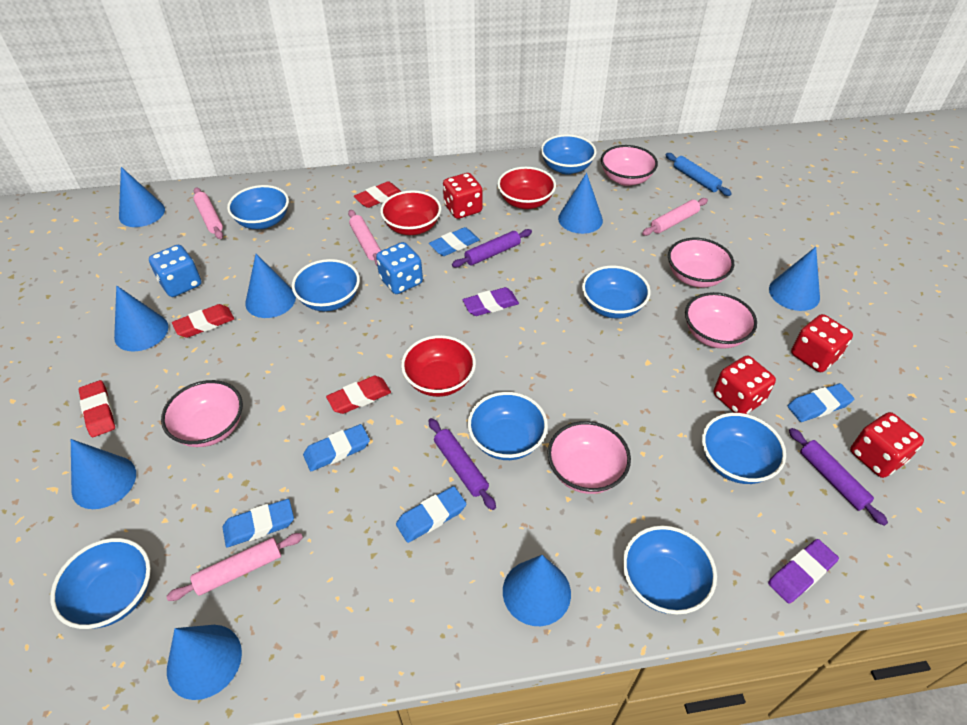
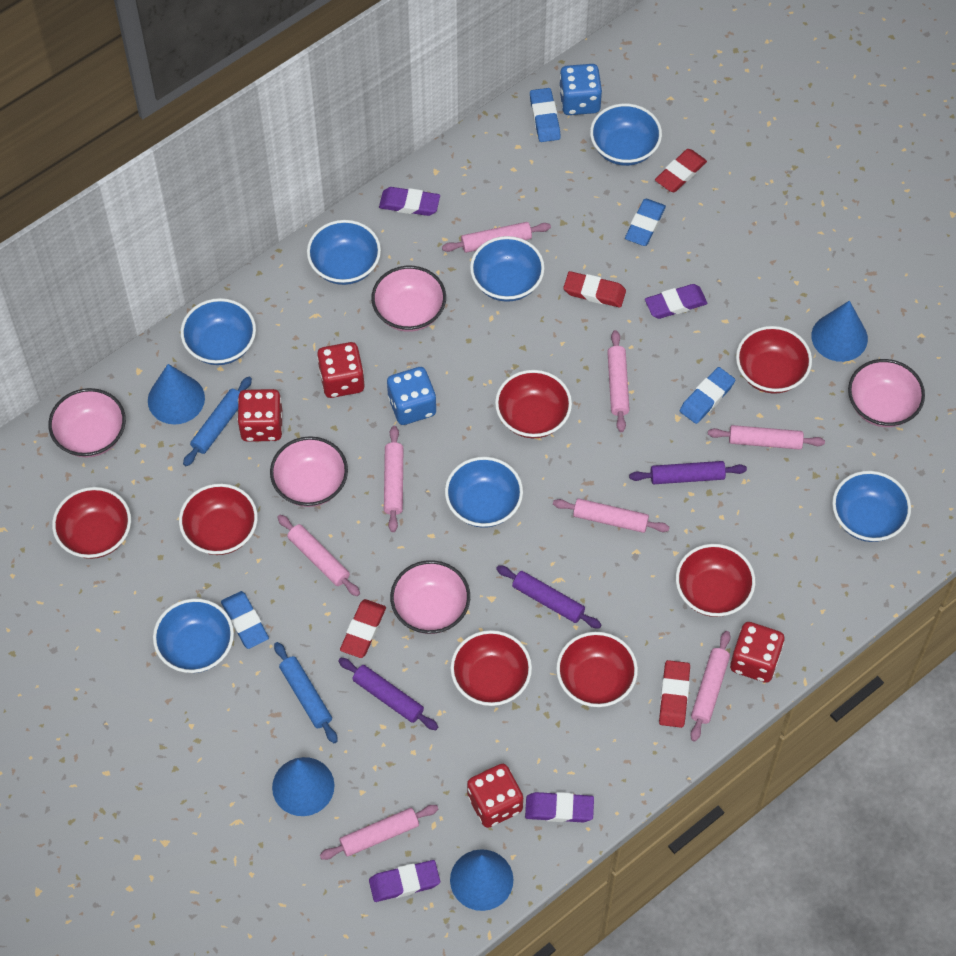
blue bowl: 8 -> 7
blue cone: 8 -> 4
blue eraser: 5 -> 4
blue rolling pin: 1 -> 2
pink rolling pin: 4 -> 8
purple eraser: 2 -> 4
red bowl: 3 -> 7

